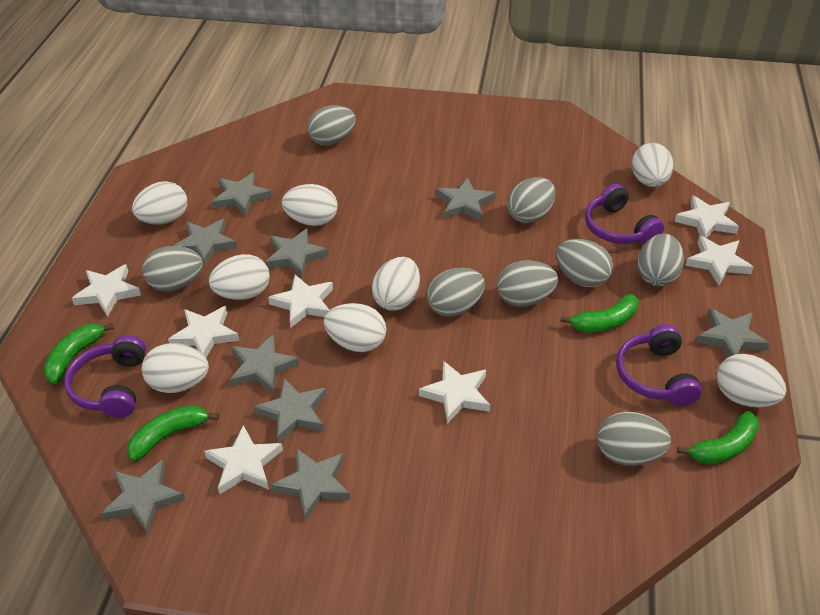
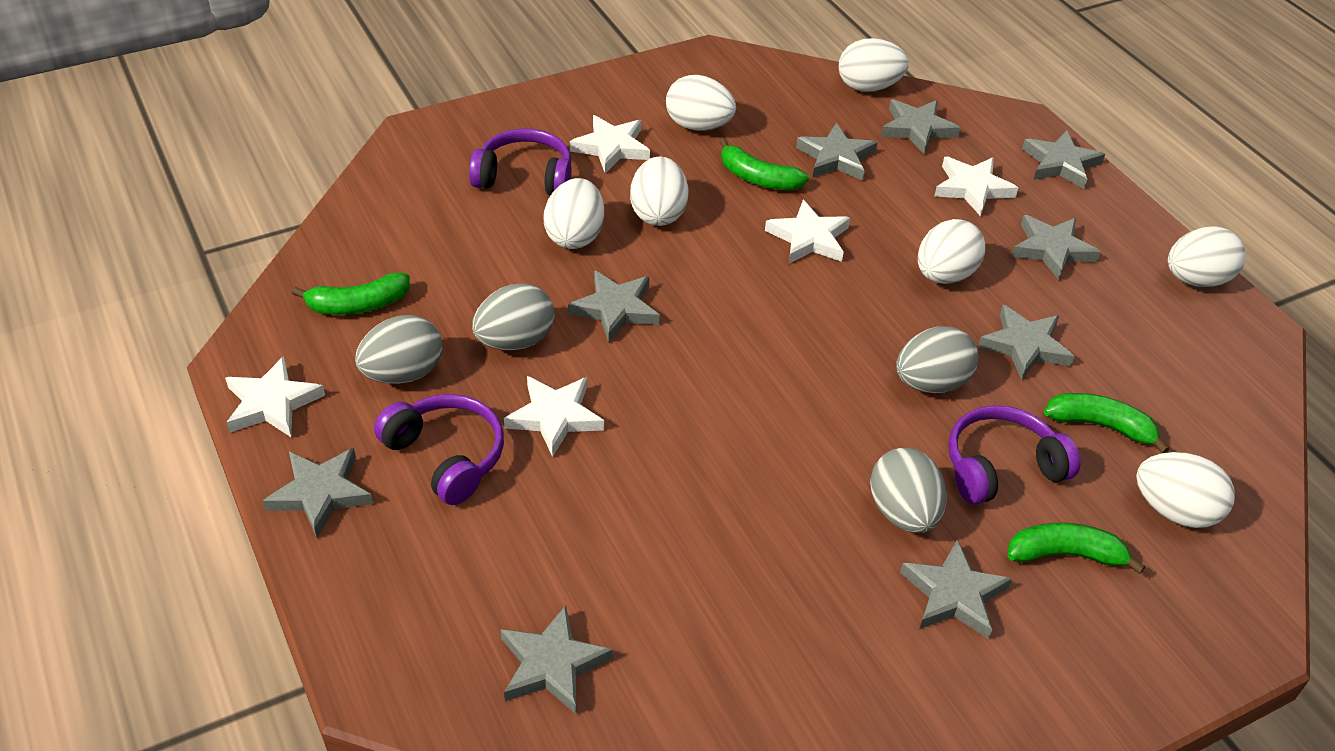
grey egg: 8 -> 4
white egg: 8 -> 7
white star: 7 -> 5

